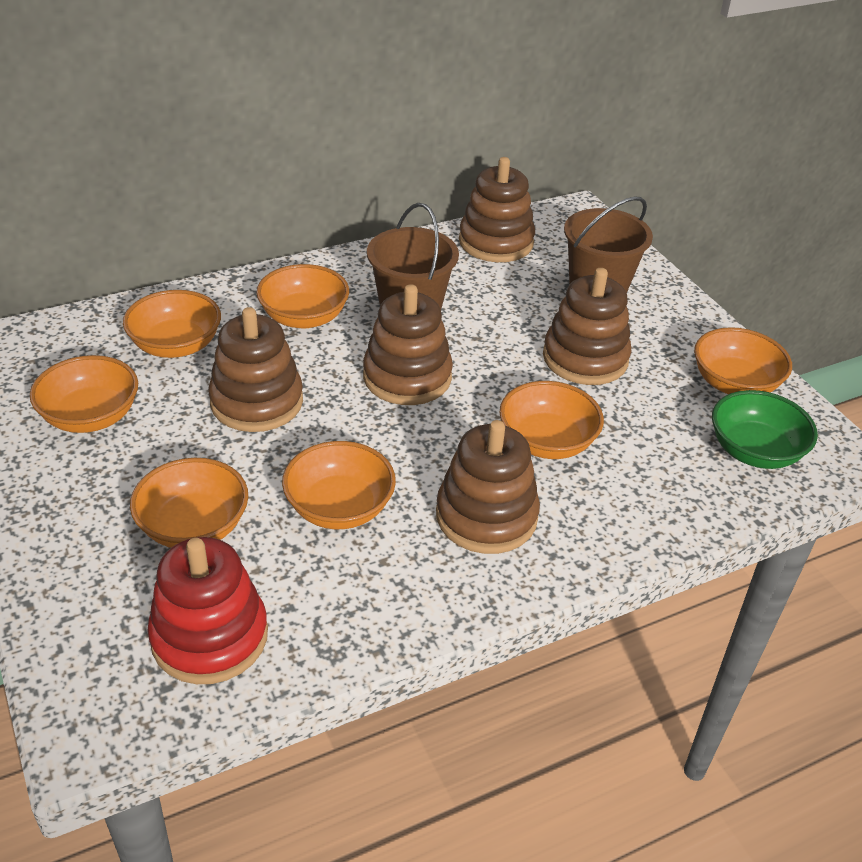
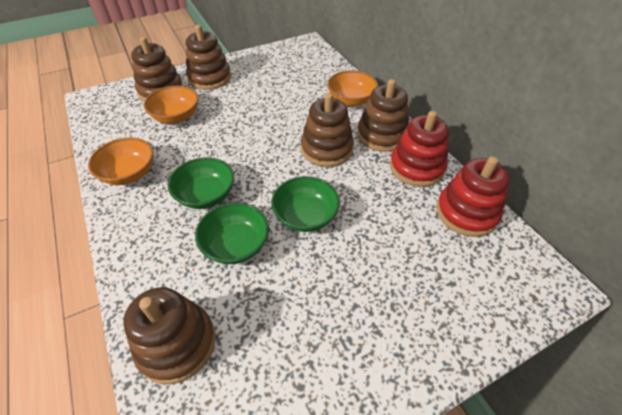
brown bucket: 2 -> 0
green bowl: 1 -> 3
orange bowl: 7 -> 3
red stacking toy: 1 -> 2

